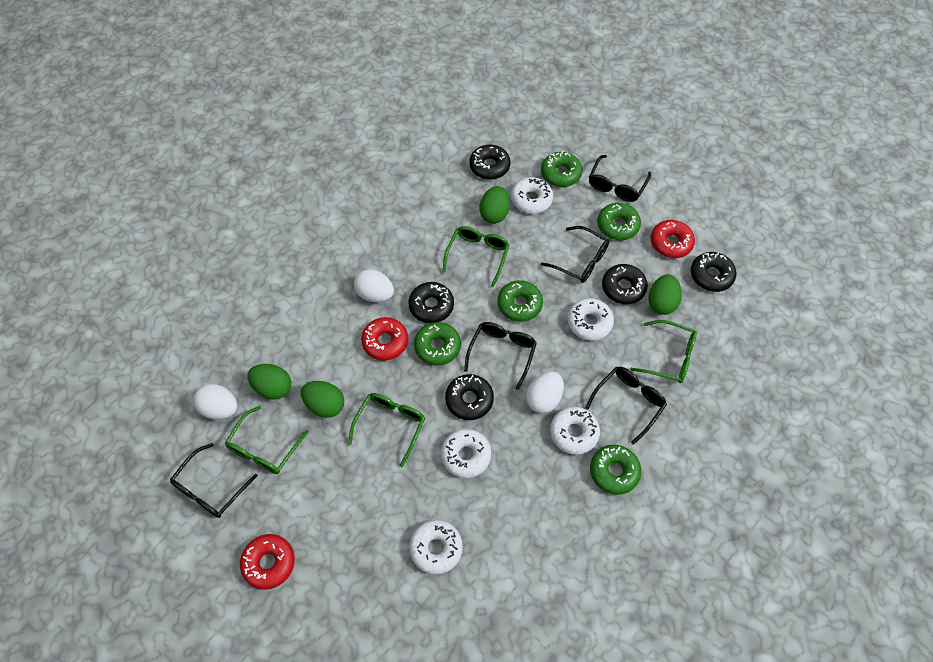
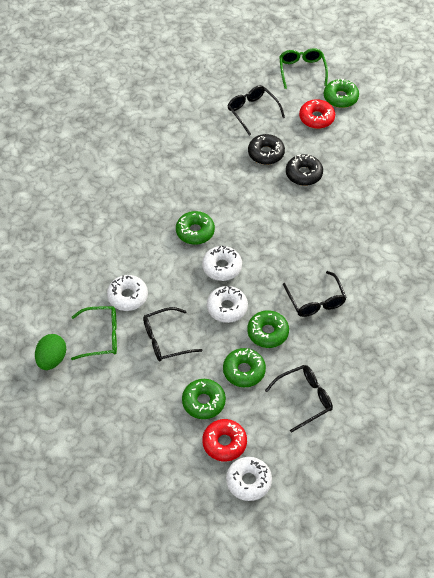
black donut: 5 -> 2
black glasses: 5 -> 4
green egg: 4 -> 1
green glasses: 4 -> 2
red donut: 3 -> 2
white donut: 5 -> 4
white egg: 3 -> 0

